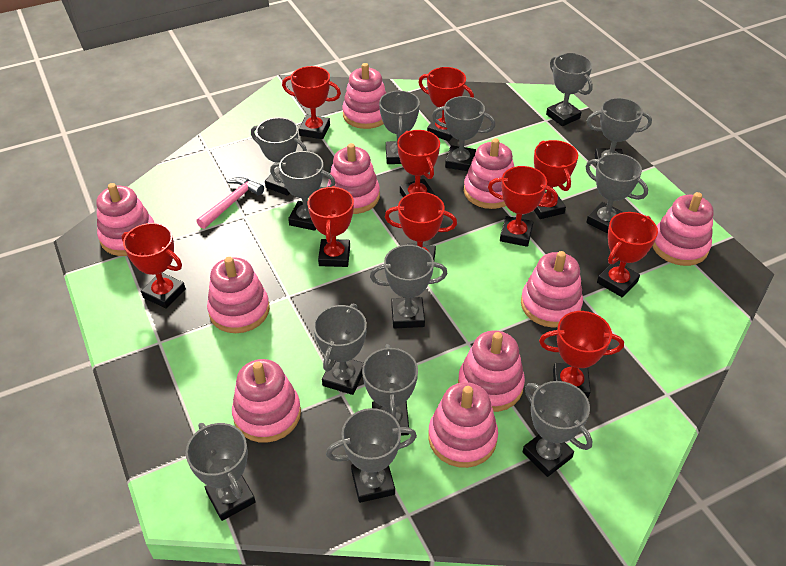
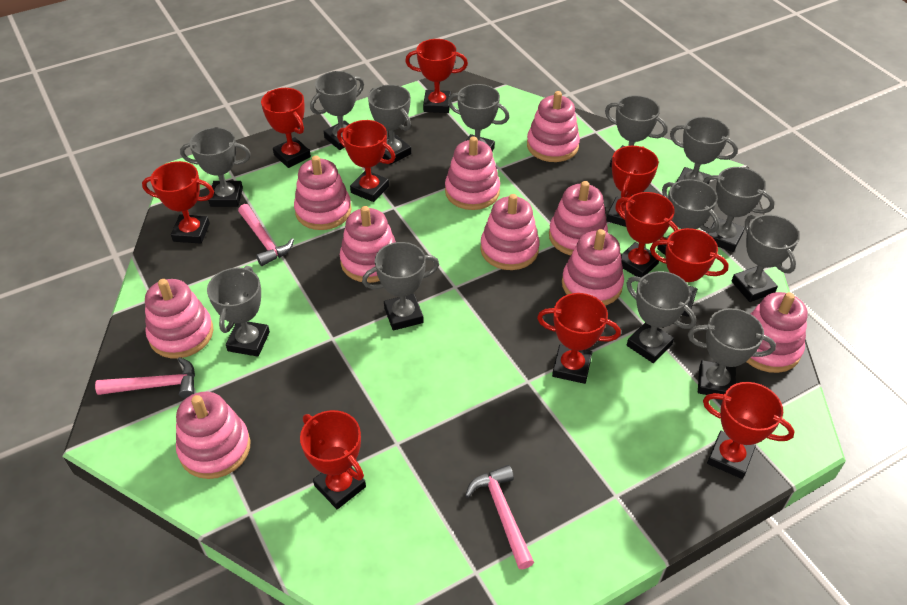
pink hammer: 1 -> 3

